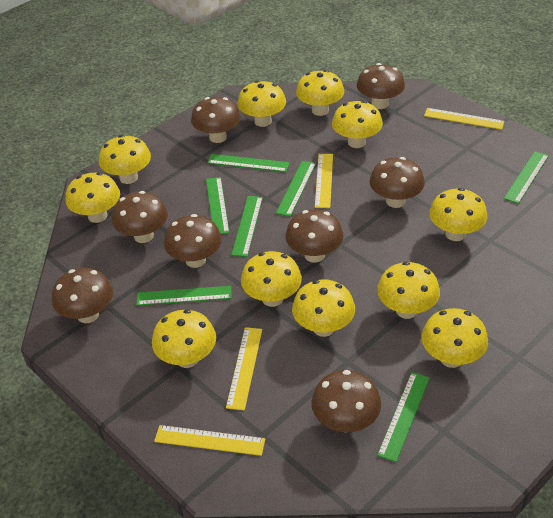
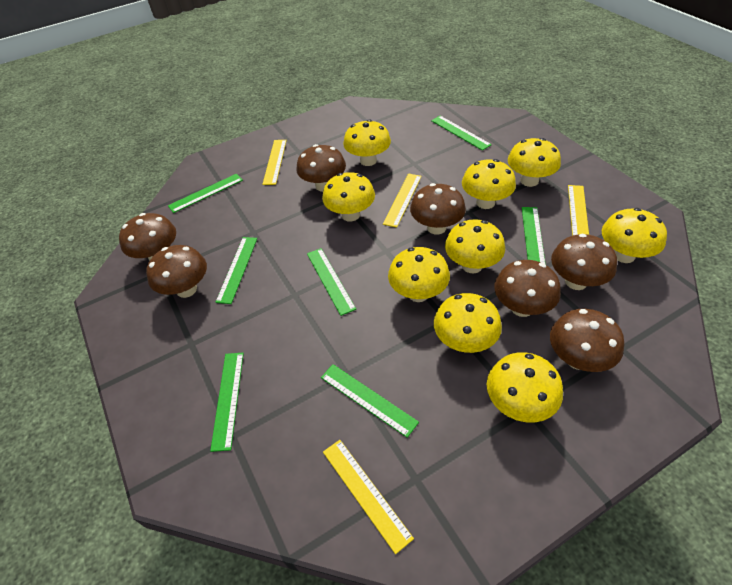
brown mushroom: 8 -> 7
yellow mushroom: 11 -> 9

